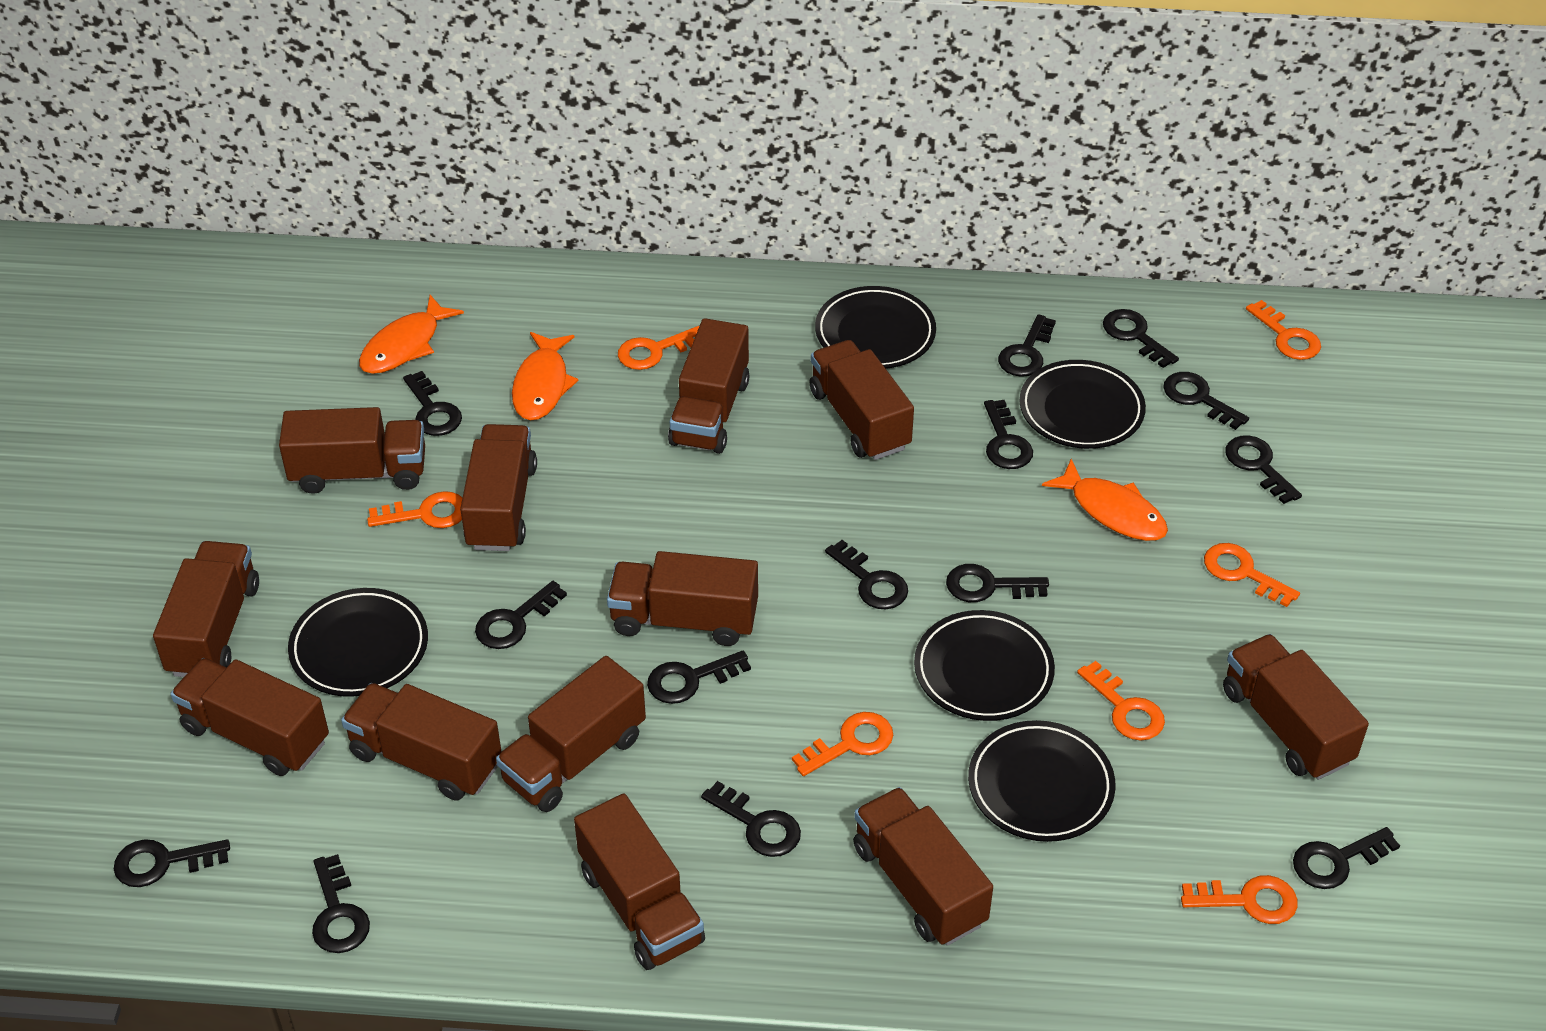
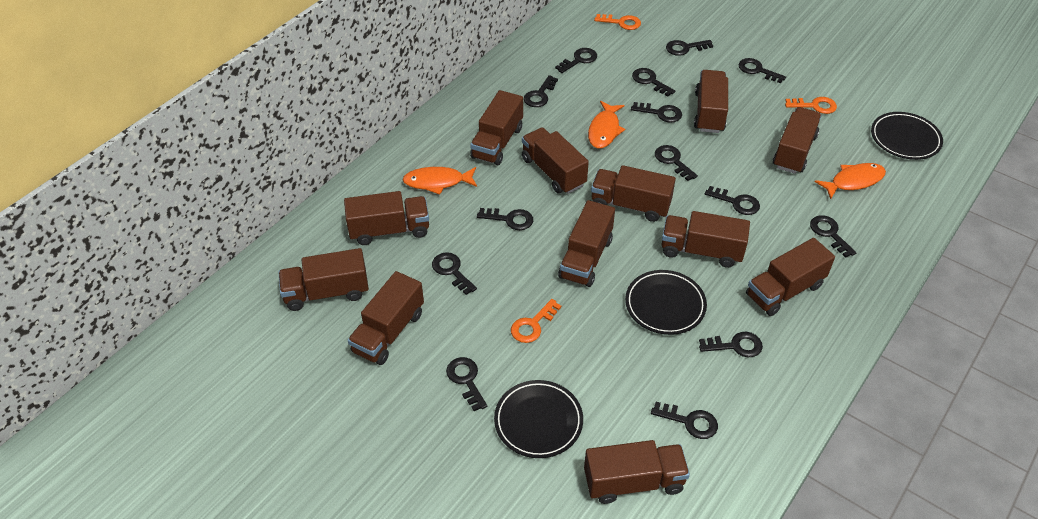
black plate: 5 -> 3
orange key: 7 -> 3

